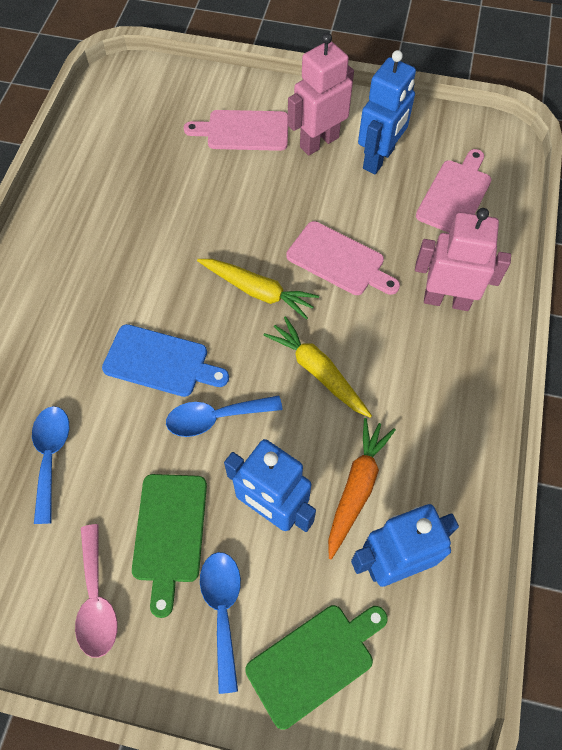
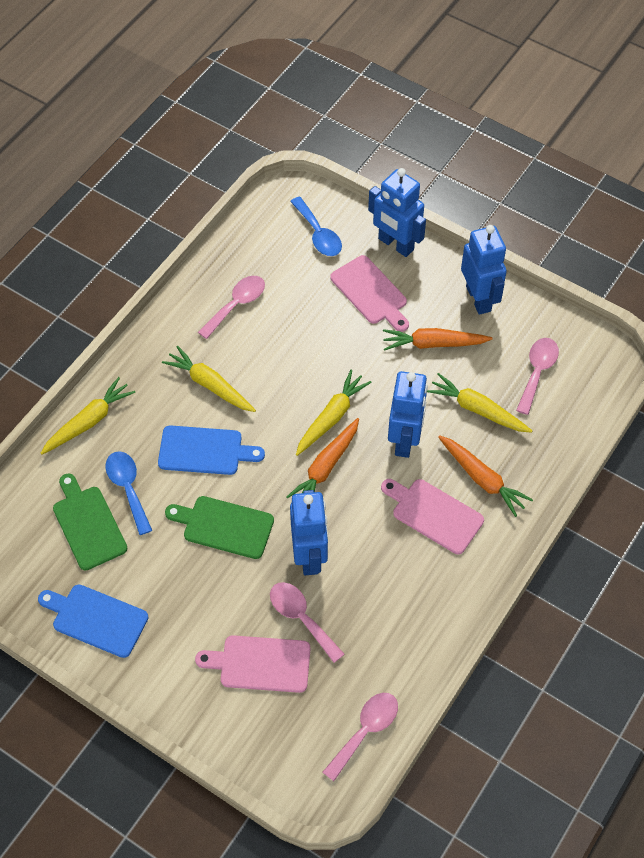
blue cutting board: 1 -> 2
blue robot: 3 -> 4
blue spoon: 3 -> 2
orange carrot: 1 -> 3
pink robot: 2 -> 0
pink spoon: 1 -> 4
yellow carrot: 2 -> 4

